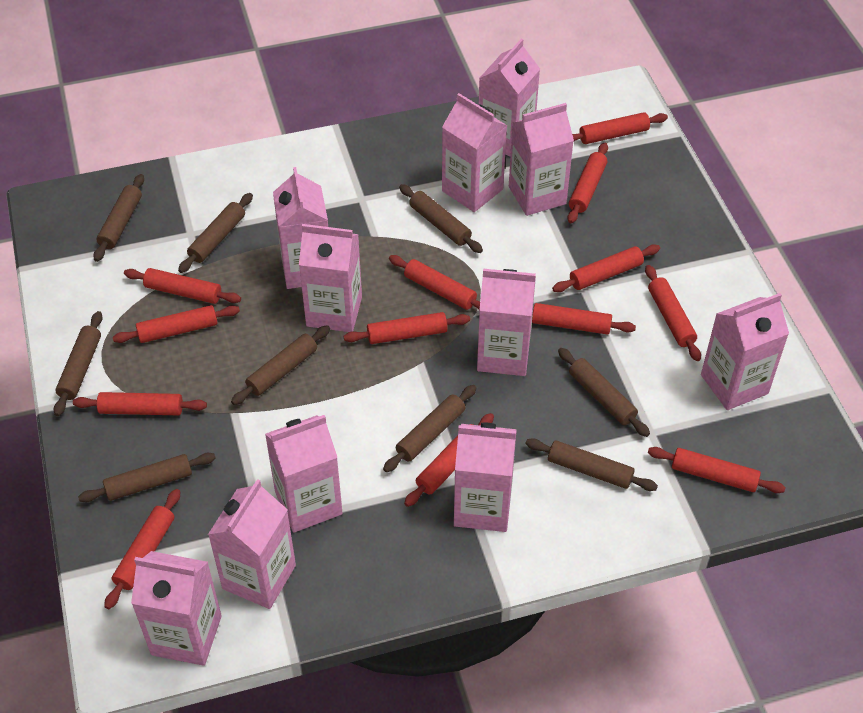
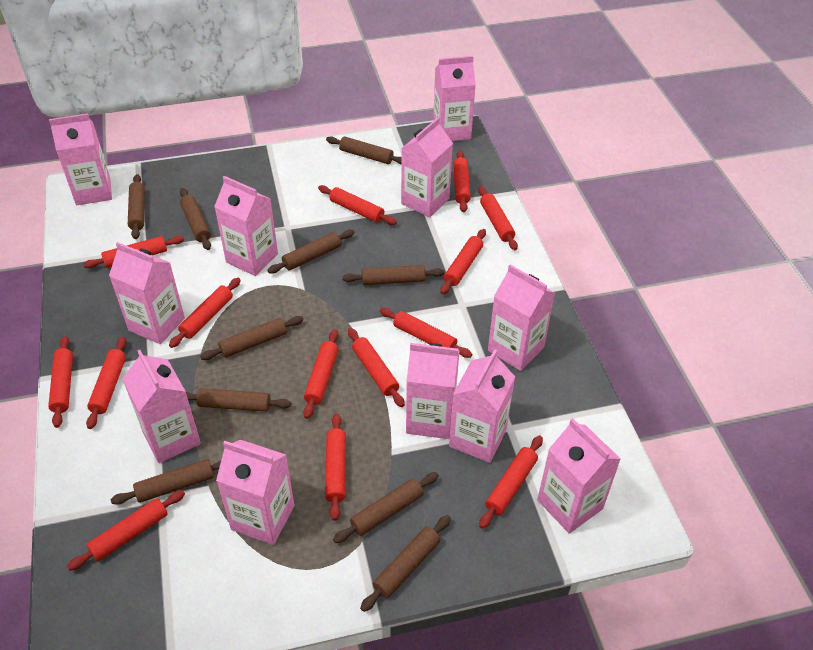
brown rolling pin: 9 -> 10
red rolling pin: 13 -> 14

